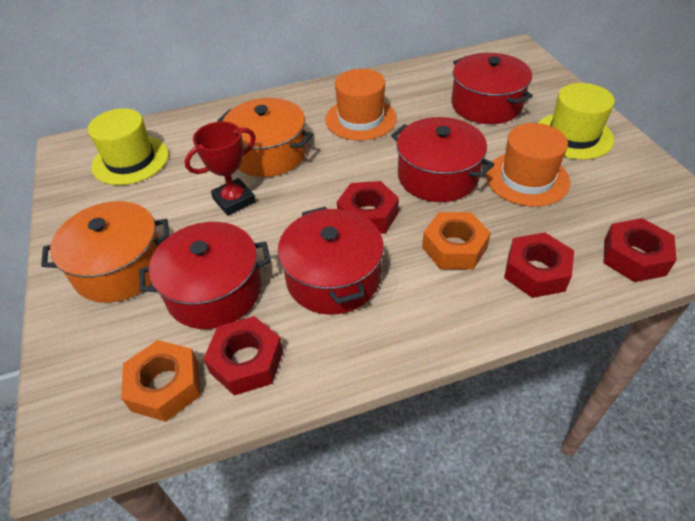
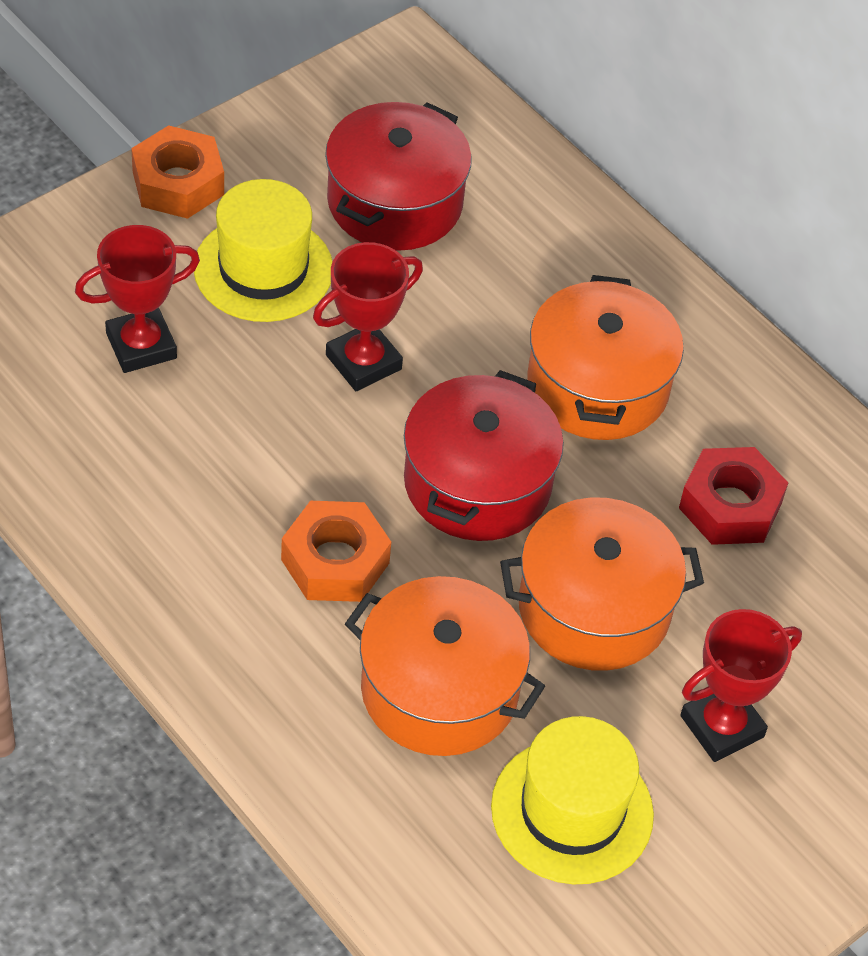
orange hat: 2 -> 0
orange pot: 2 -> 3
red nut: 4 -> 1
red pot: 4 -> 2
red trophy: 1 -> 3

